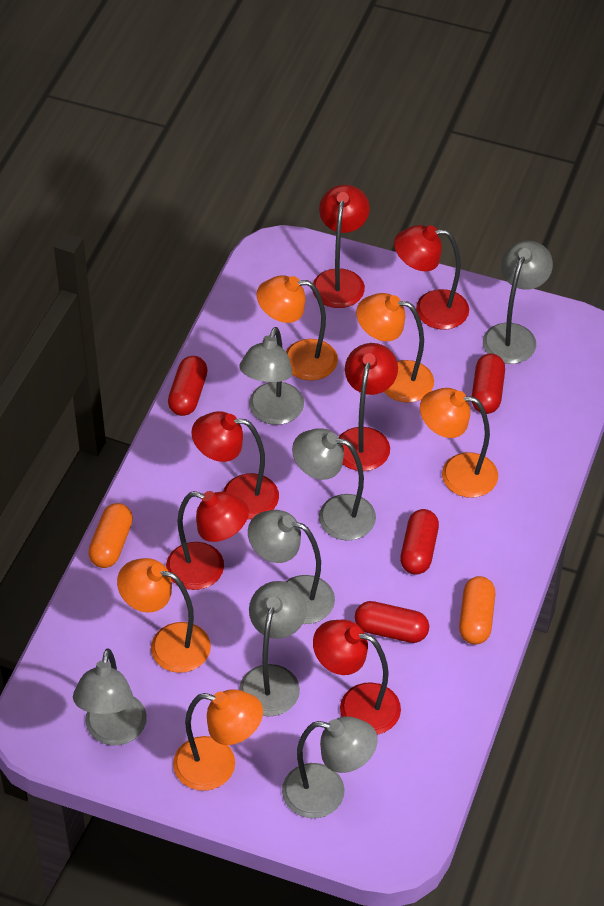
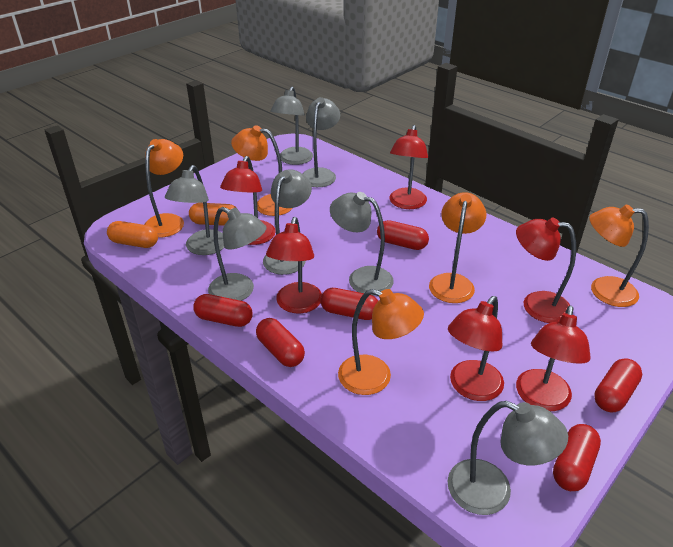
red capsule: 4 -> 6

